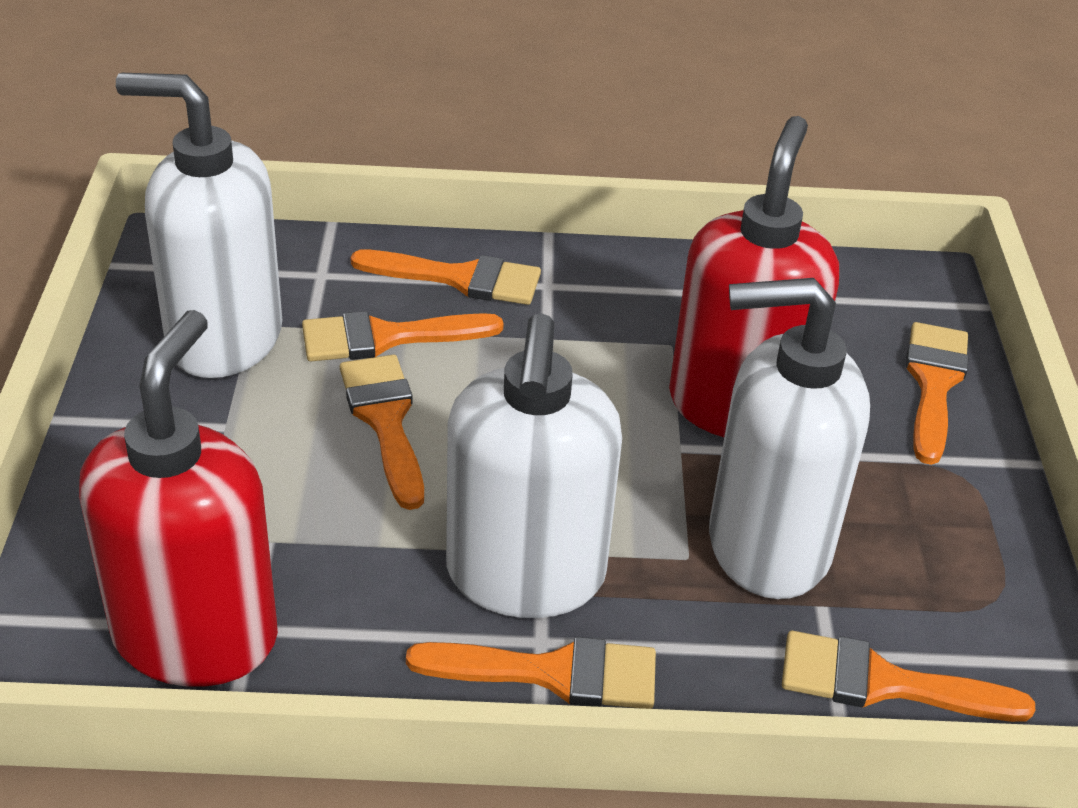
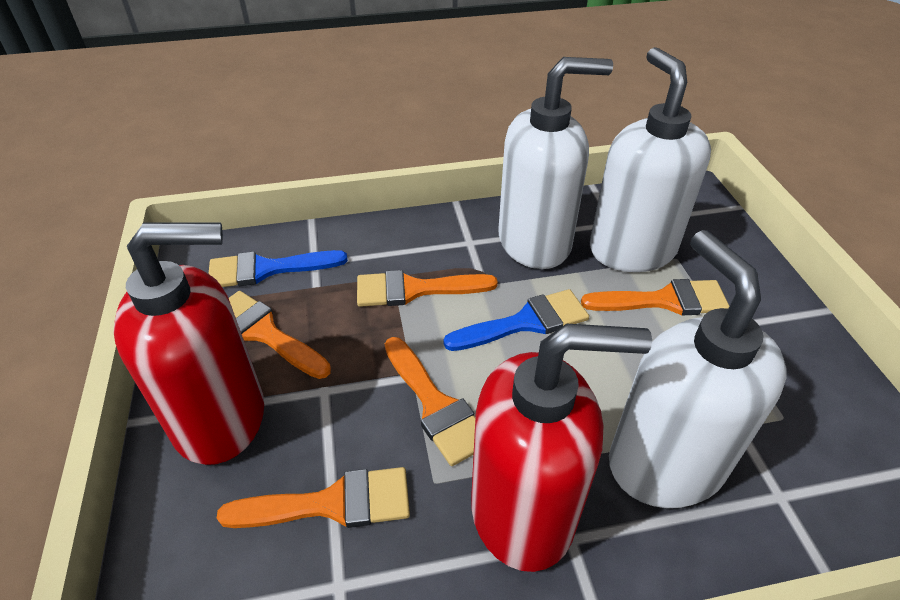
blue brush: 0 -> 2
orange brush: 6 -> 5

